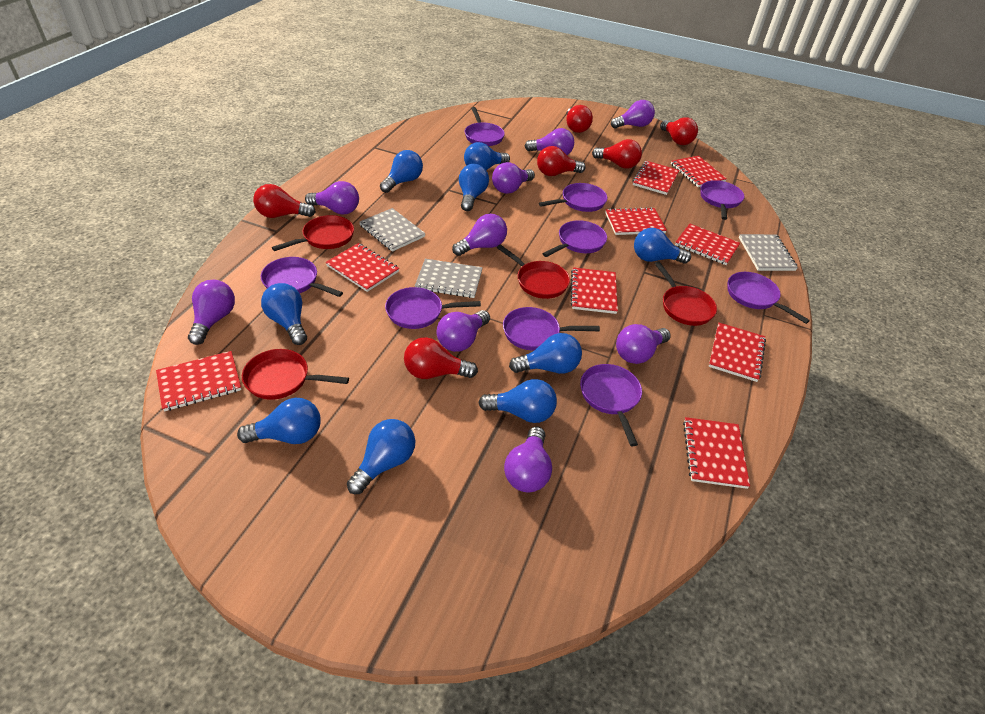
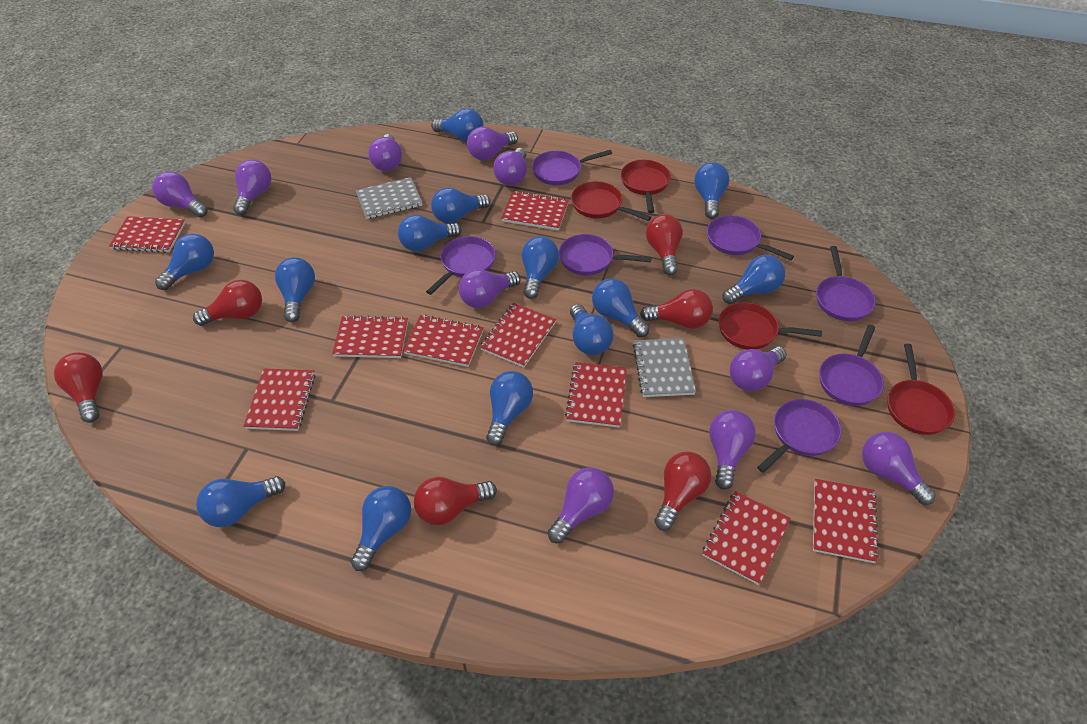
blue light bulb: 9 -> 13
grey notebook: 3 -> 2
purple light bulb: 9 -> 10
purple pan: 9 -> 7

